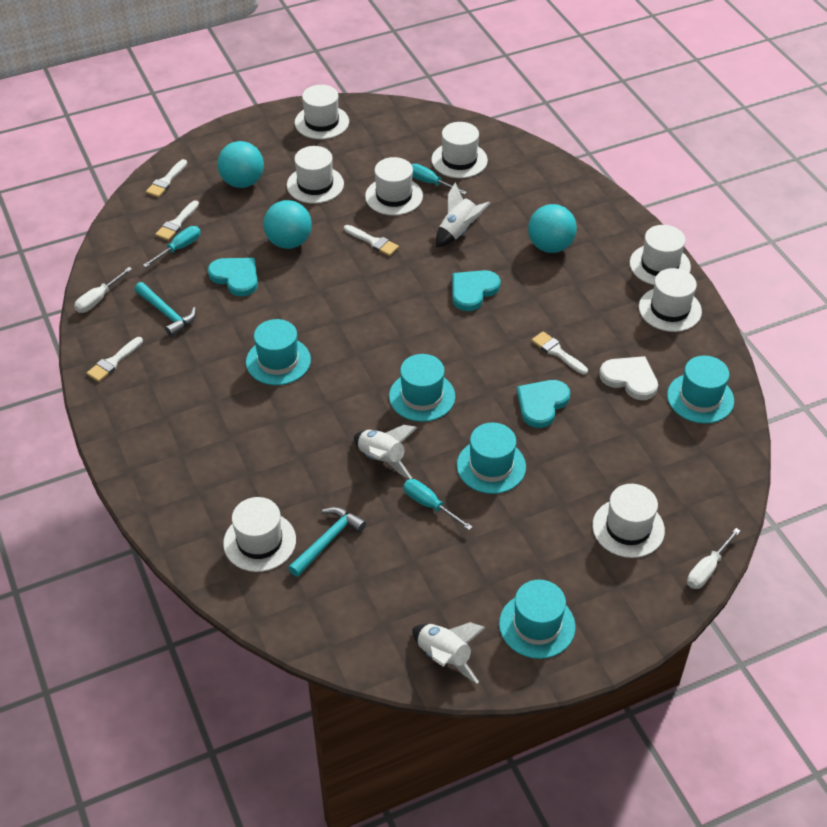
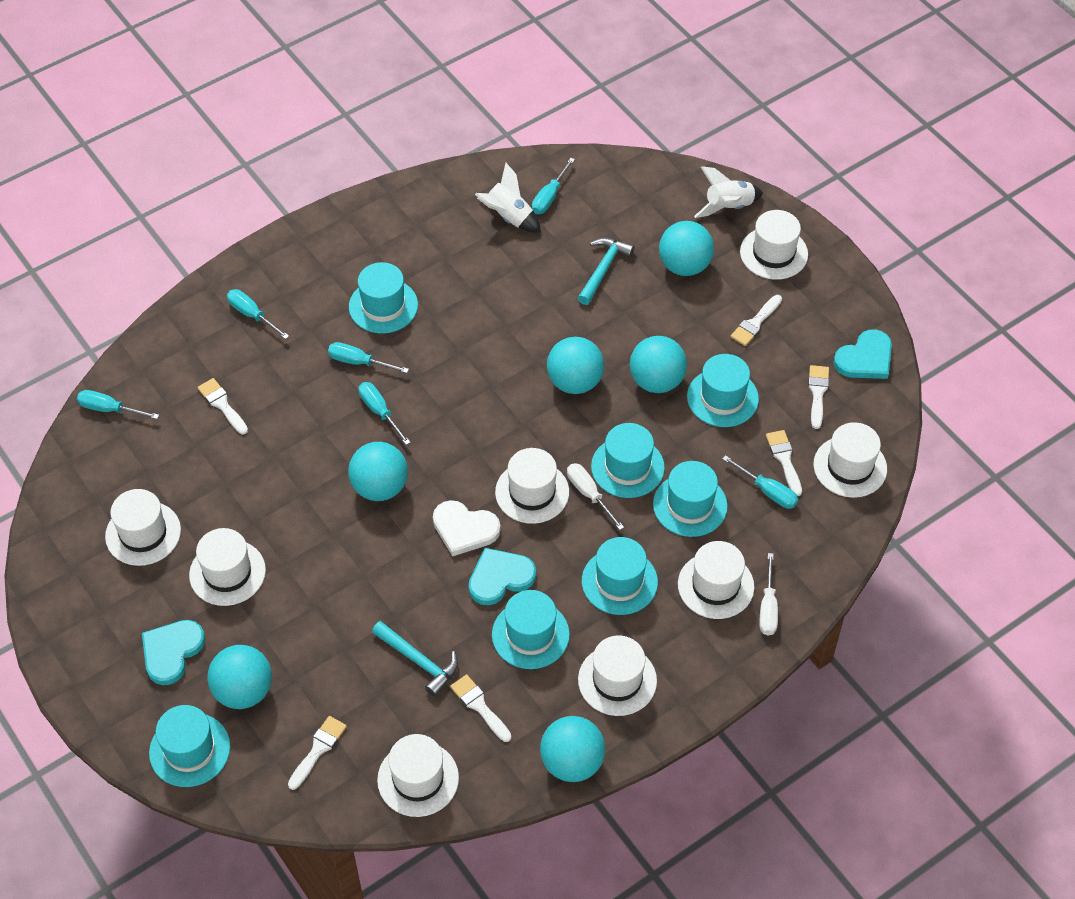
turquoise ball: 3 -> 6
turquoise hat: 5 -> 7
turquoise screwdriver: 3 -> 6
white brush: 5 -> 6
white rocket: 3 -> 2

